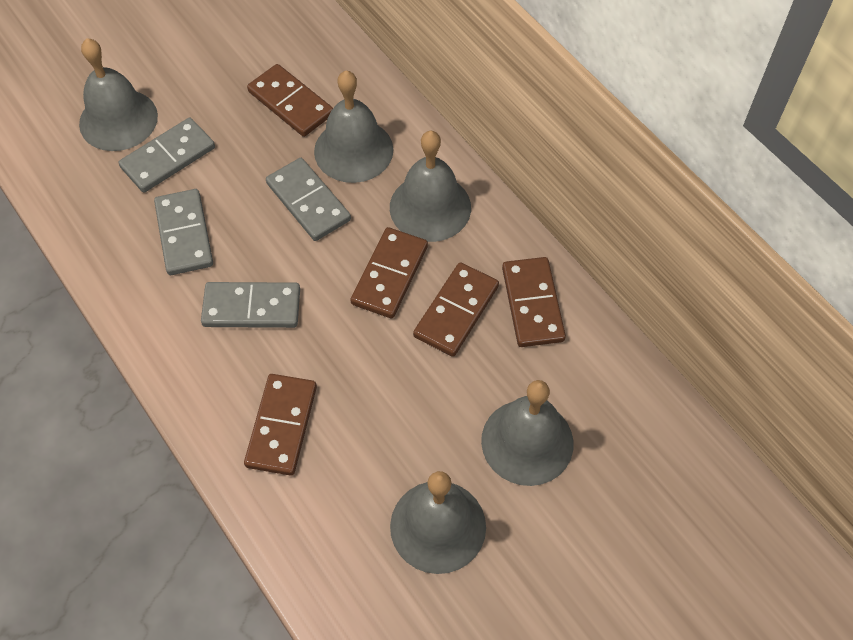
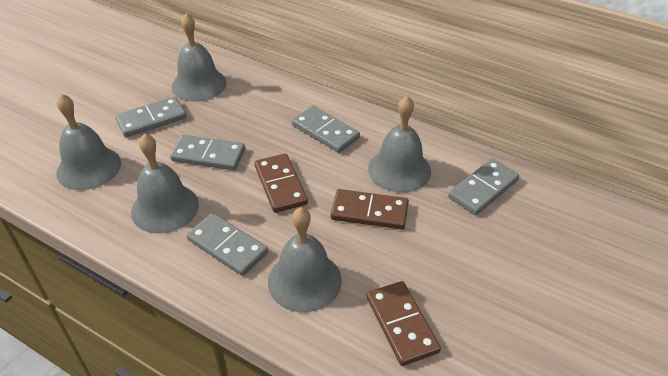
brown domino: 5 -> 3
grey domino: 4 -> 5

